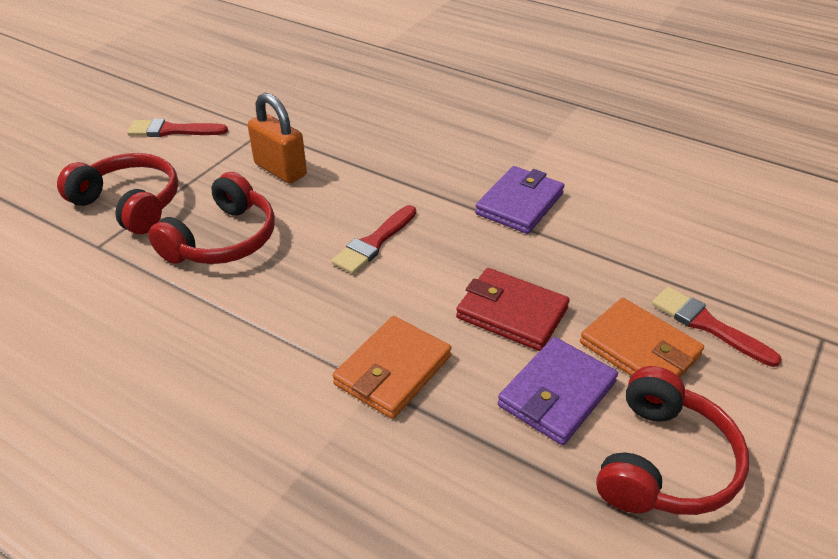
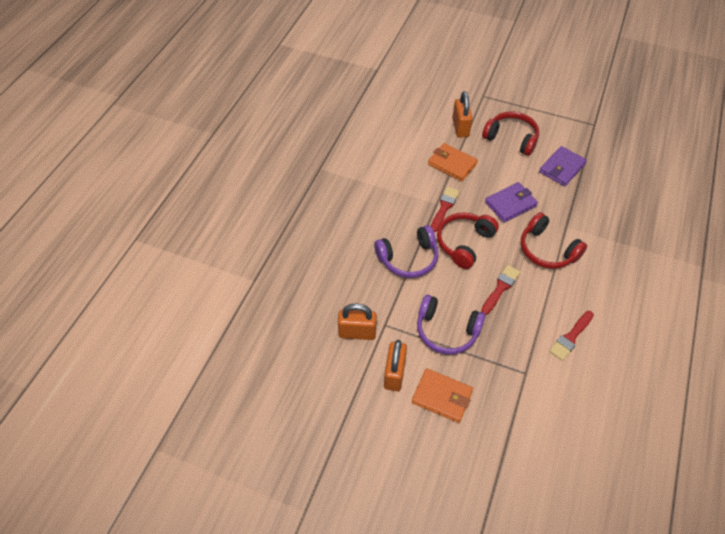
orange padlock: 1 -> 3
purple headphones: 0 -> 2
red wallet: 1 -> 0

